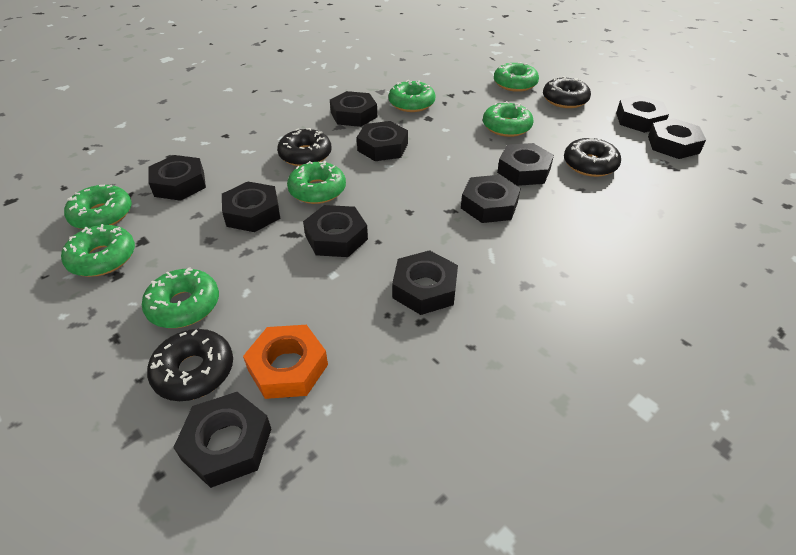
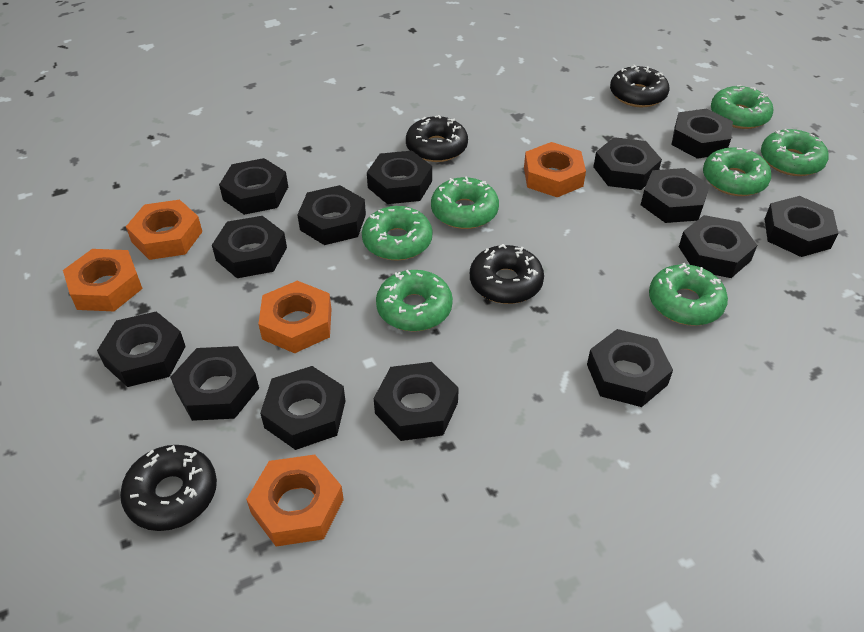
black nut: 11 -> 14
orange nut: 1 -> 5

